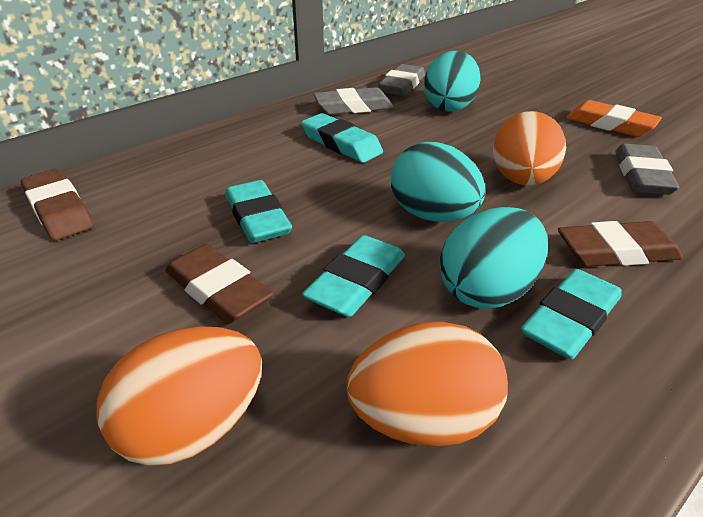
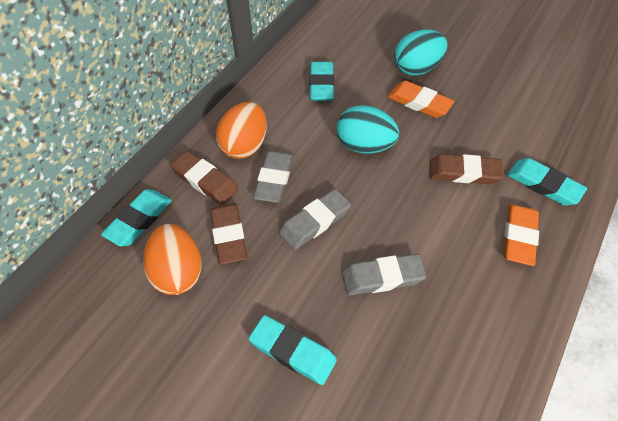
orange egg: 3 -> 2
orange eraser: 1 -> 2
turquoise egg: 3 -> 2

